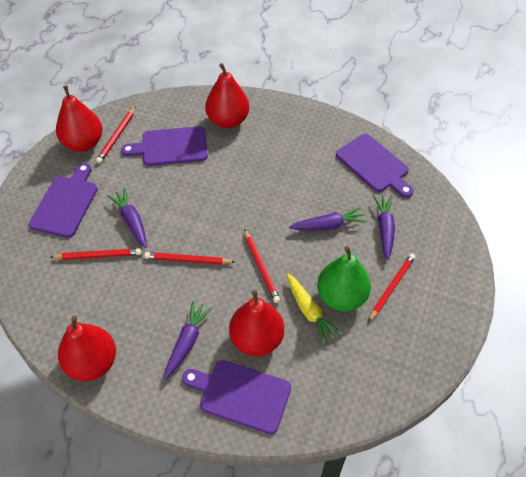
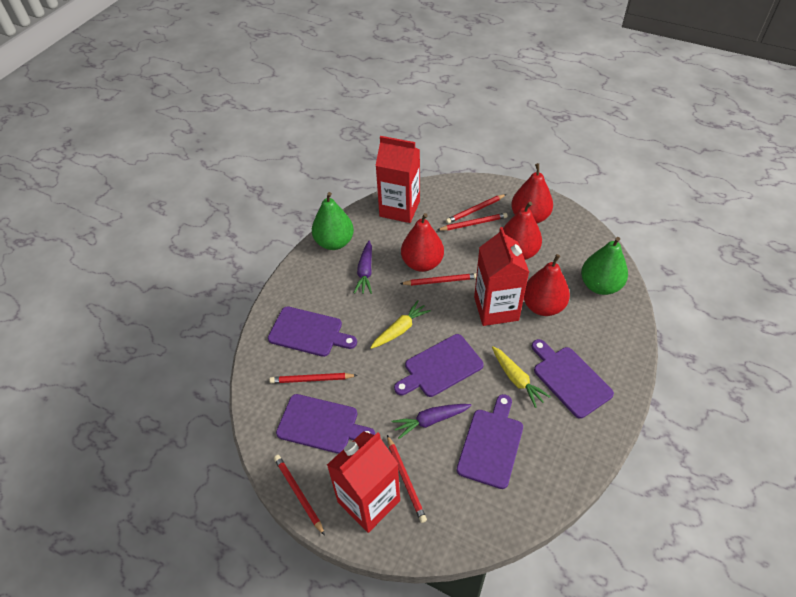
green pear: 1 -> 2
purple carrot: 4 -> 2
purple cutting board: 4 -> 5
red carton: 0 -> 3
red pencil: 5 -> 6
yellow carrot: 1 -> 2

